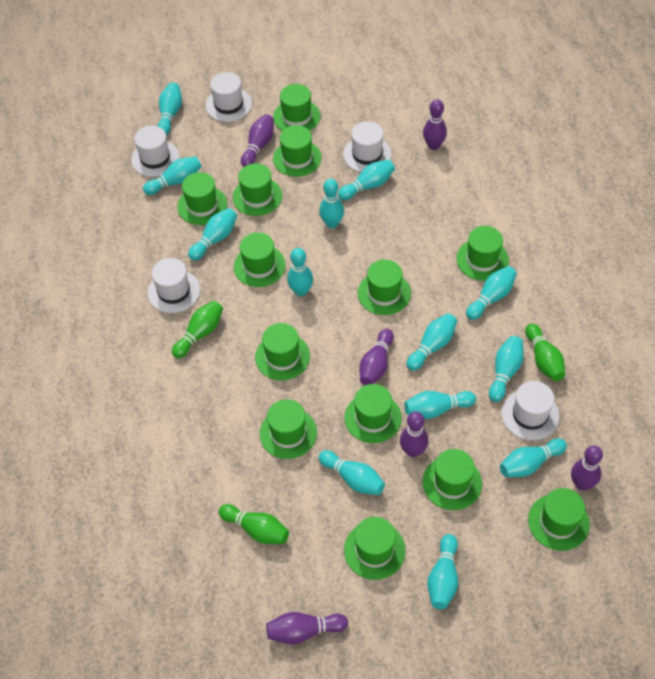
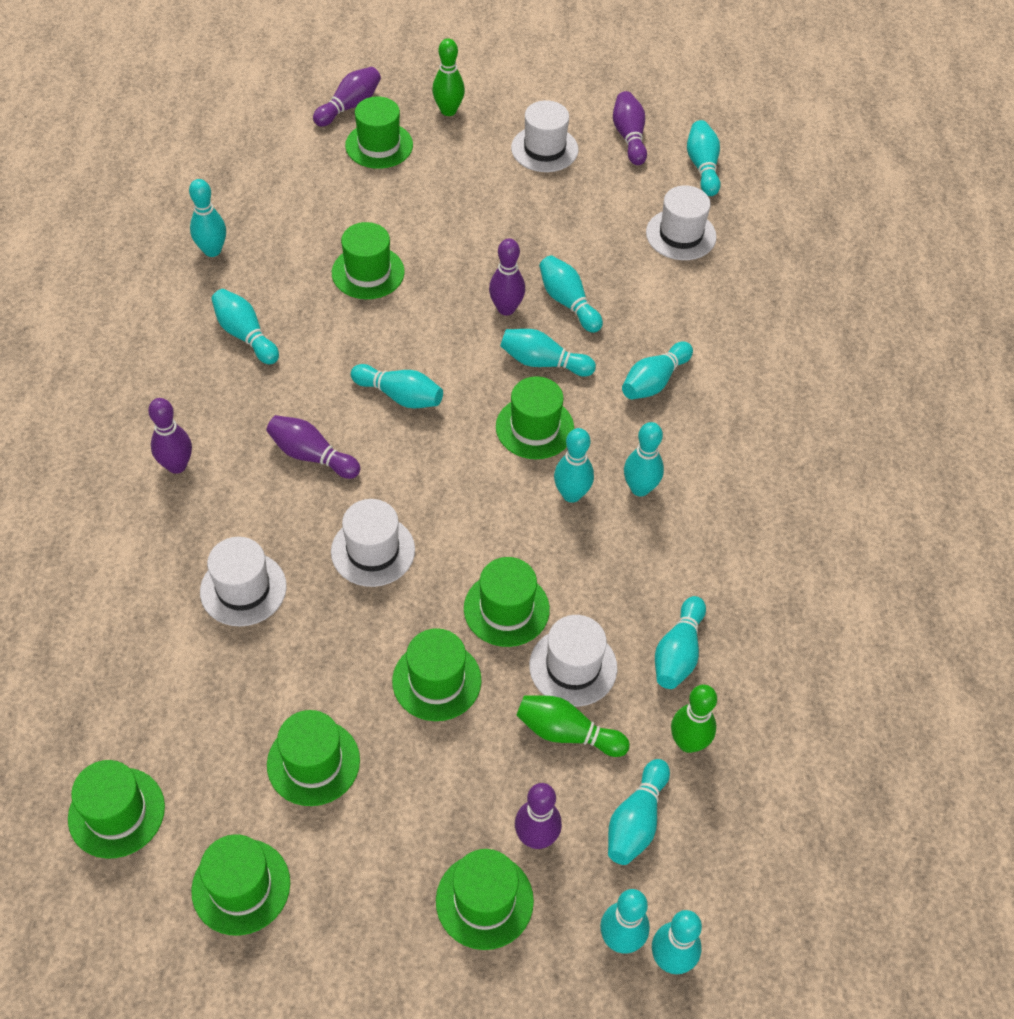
green hat: 13 -> 9

